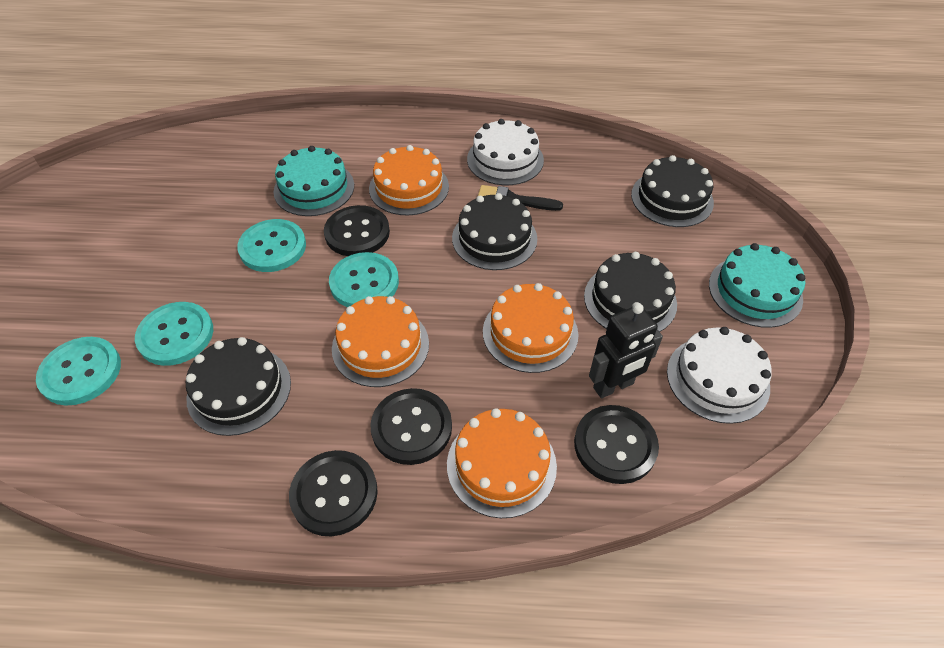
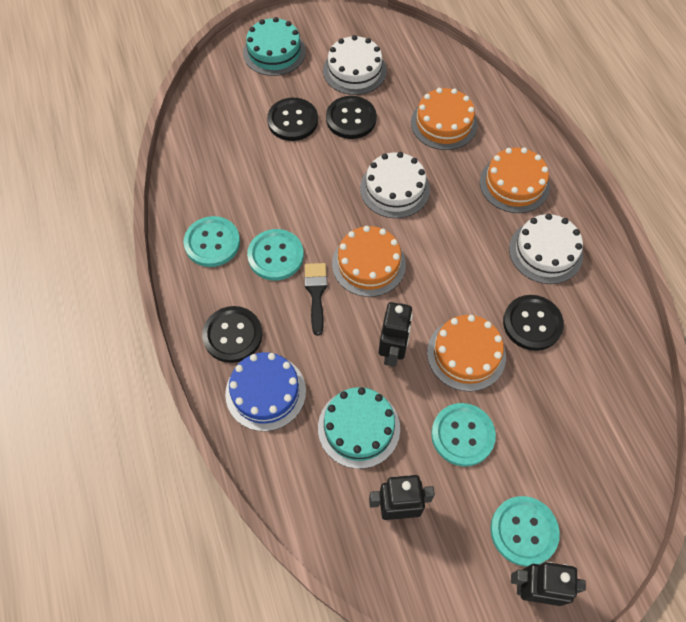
black cake: 4 -> 0
black robot: 1 -> 3
blue cake: 0 -> 1
white cake: 2 -> 3

